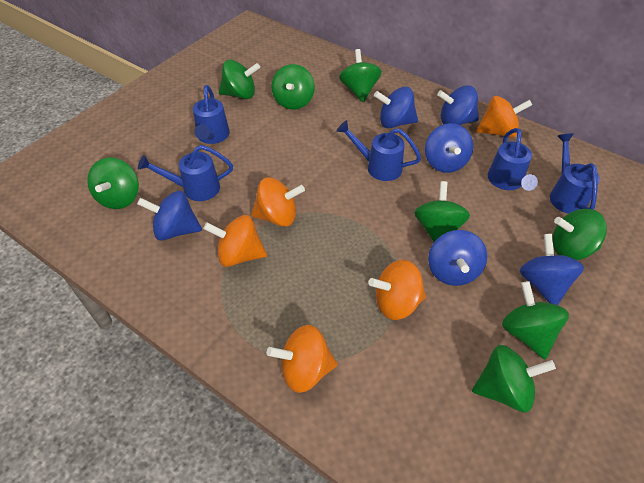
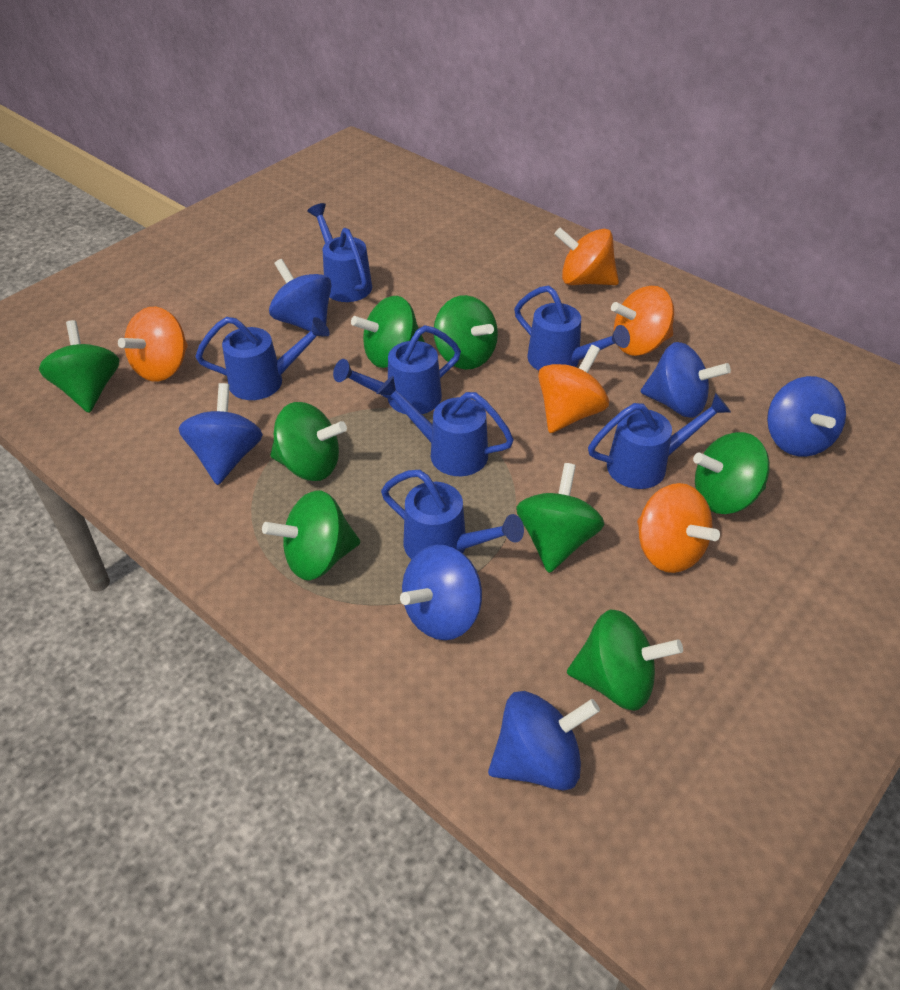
blue watering can: 5 -> 7

